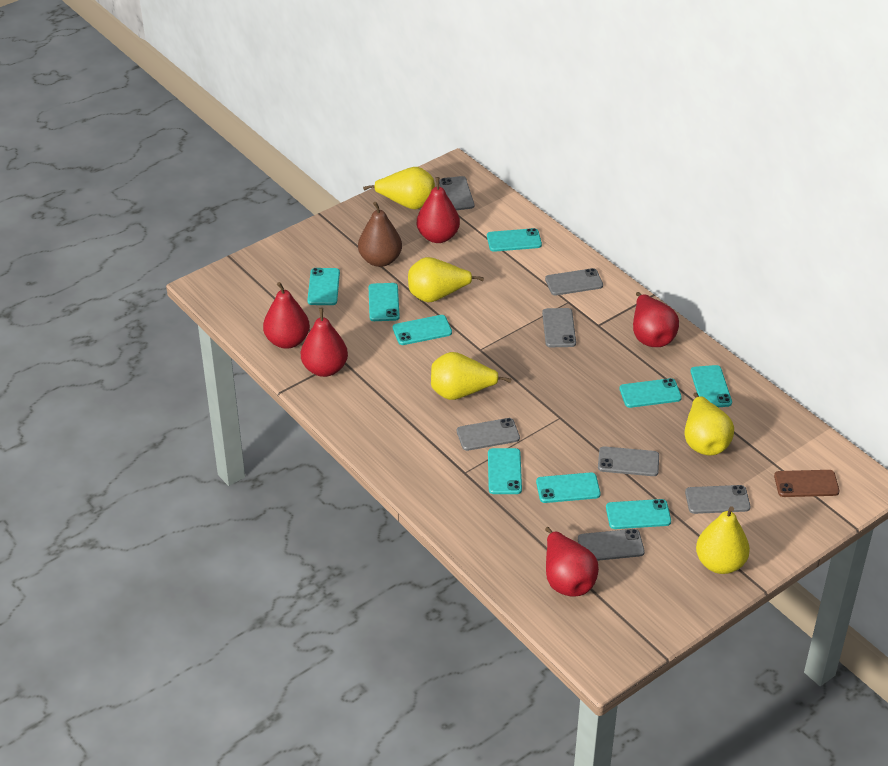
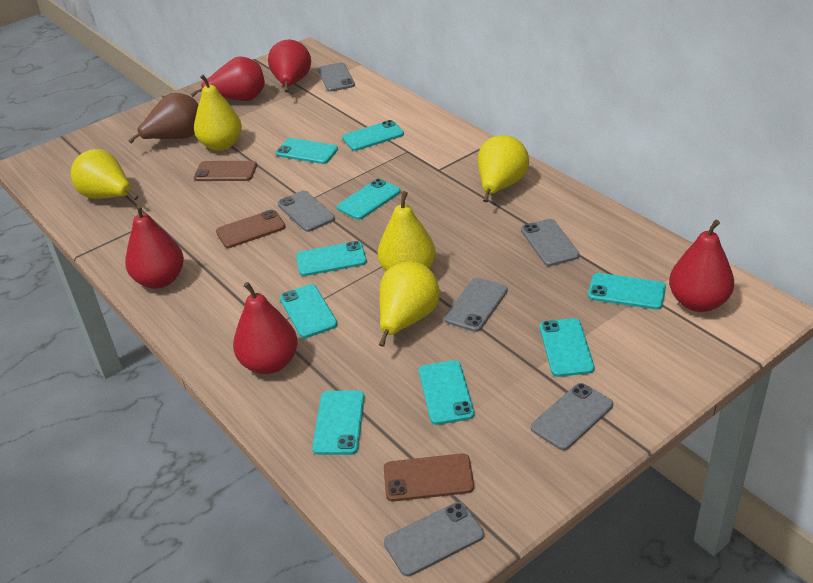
brown phone: 1 -> 3
grey phone: 7 -> 6

